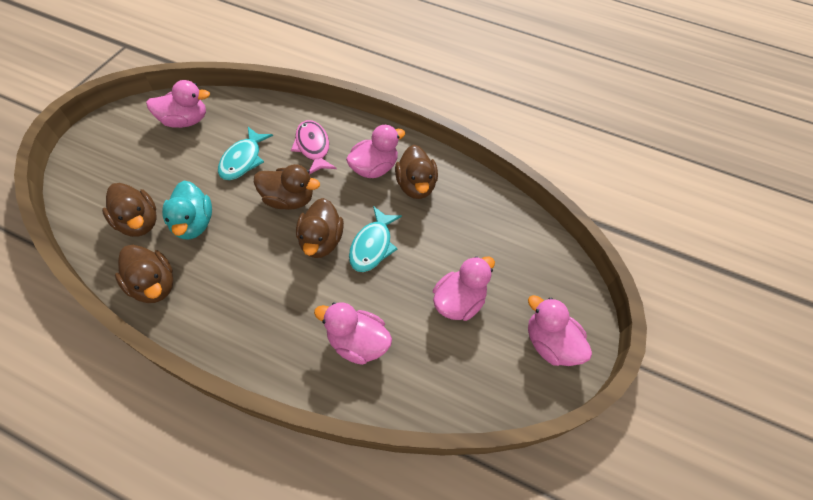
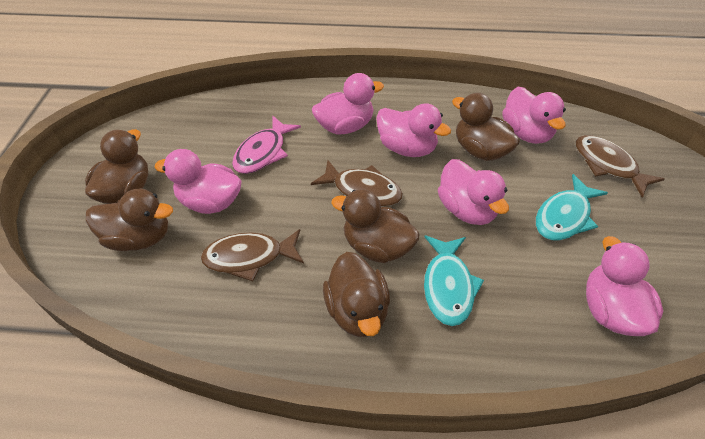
brown fish: 0 -> 3
pink duck: 5 -> 6
turquoise duck: 1 -> 0

